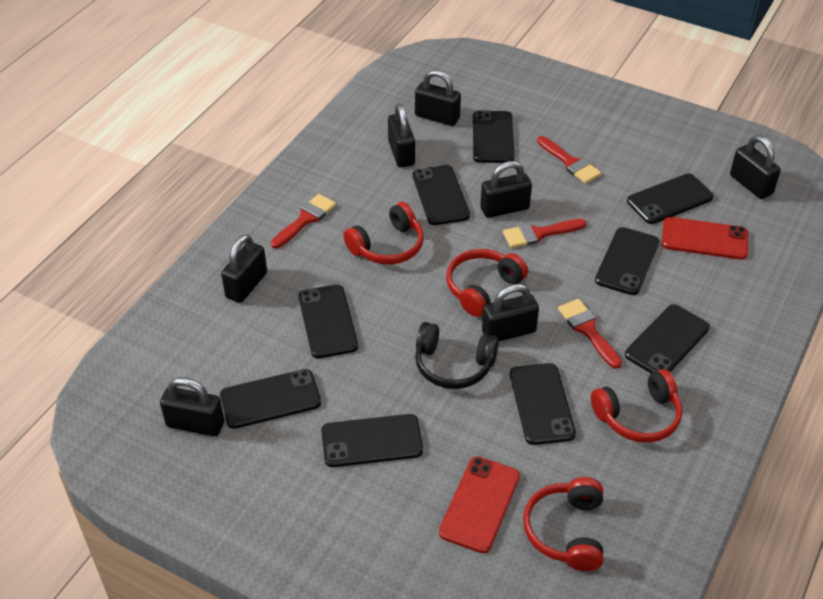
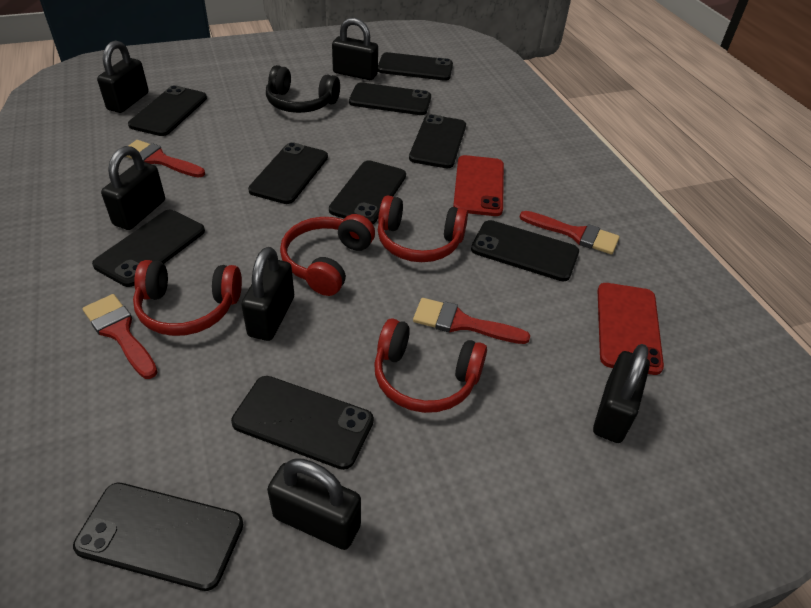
black padlock: 7 -> 6
black phone: 9 -> 10

